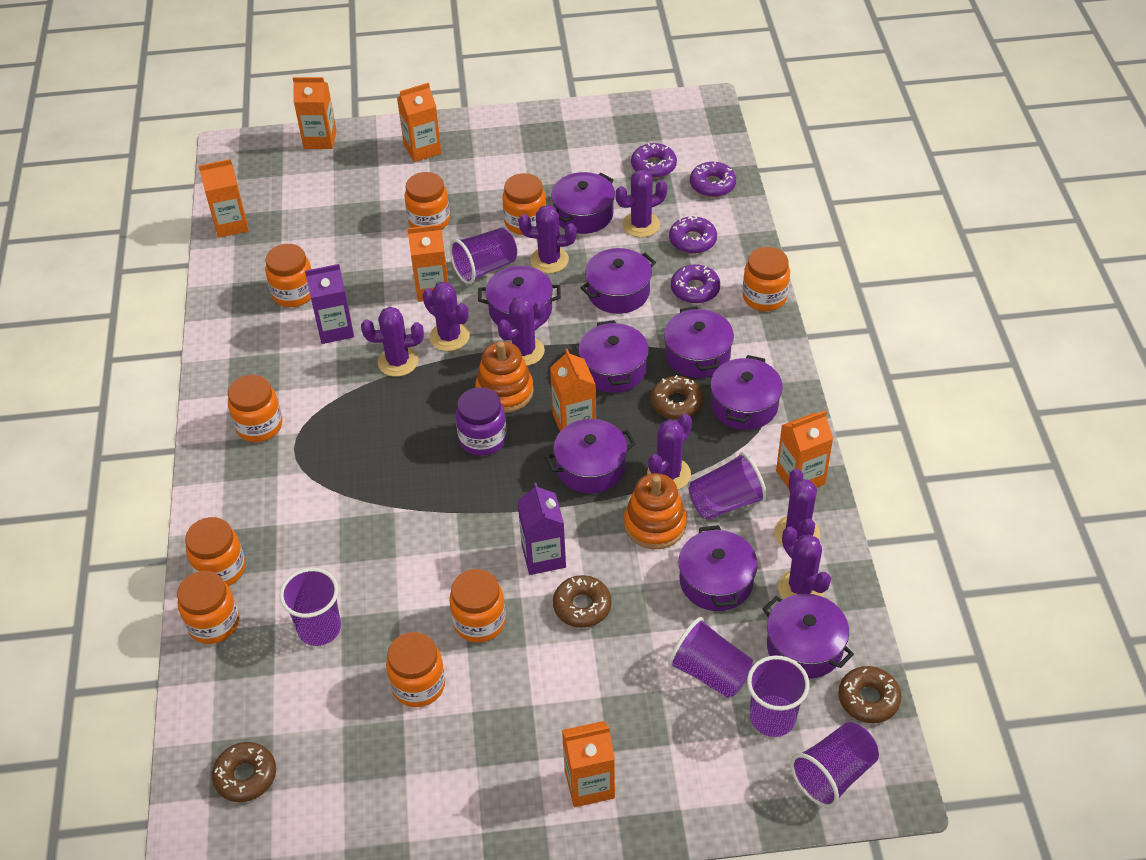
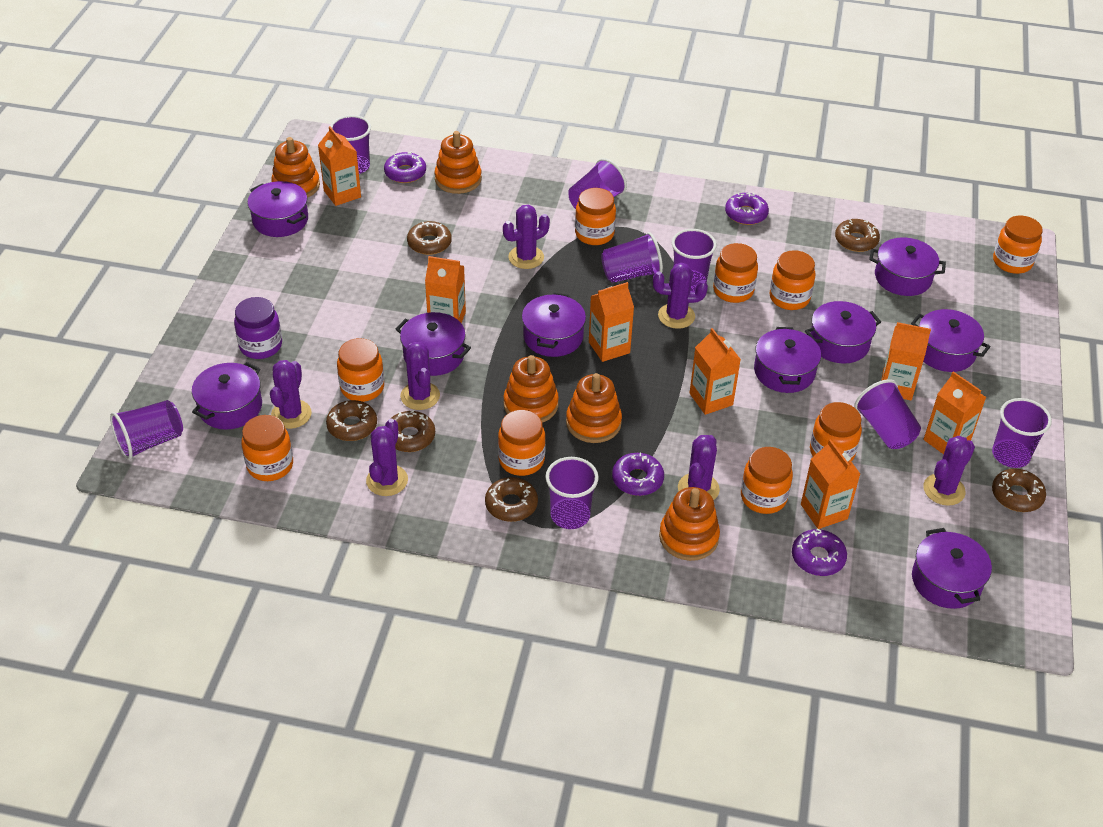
brown donut: 4 -> 6
orange stacking toy: 2 -> 5
purple cactus: 8 -> 7
purple carton: 2 -> 0
purple cup: 6 -> 8

